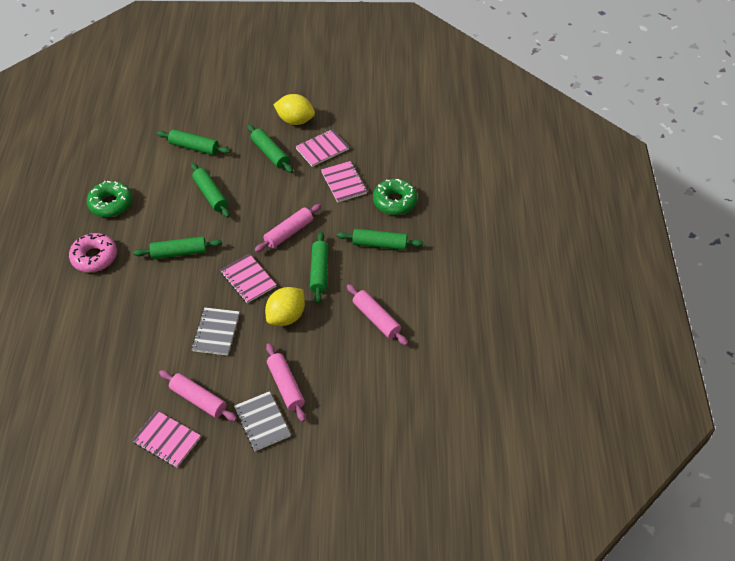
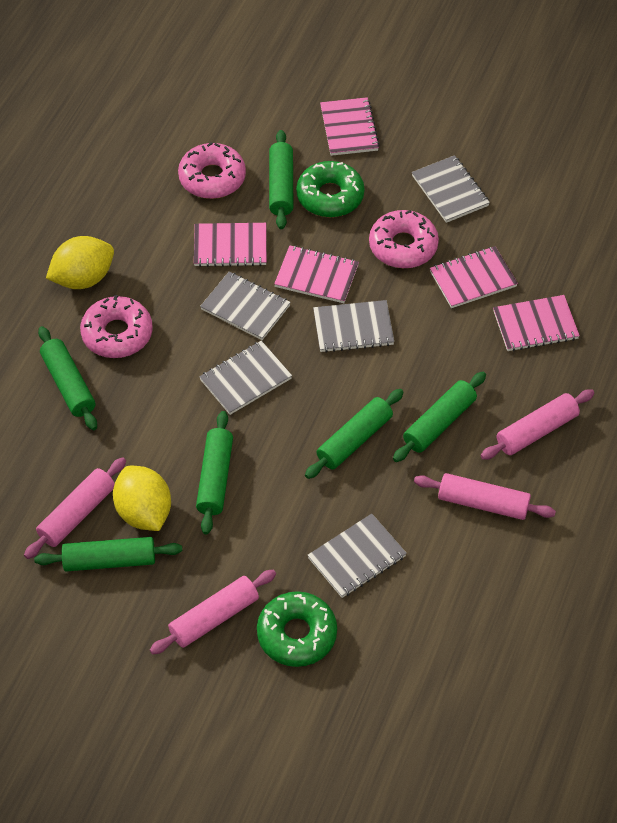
grey notebook: 2 -> 5
pink donut: 1 -> 3
pink notebook: 4 -> 5

